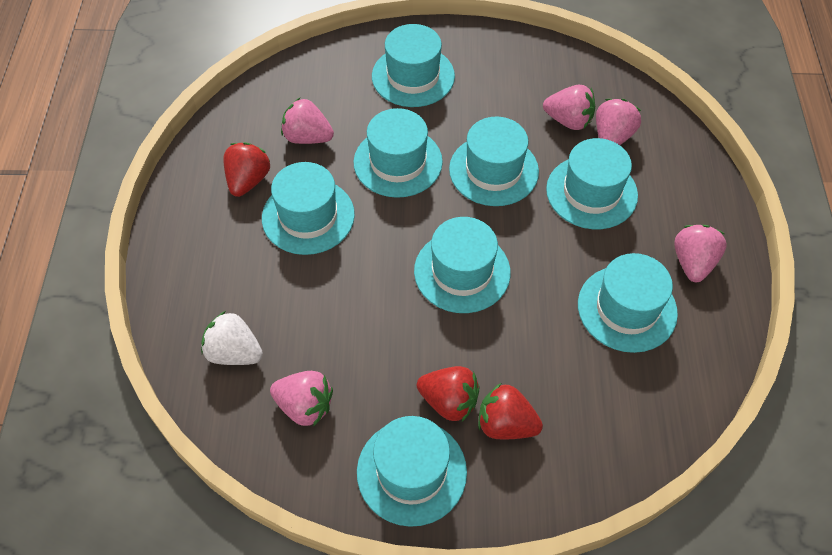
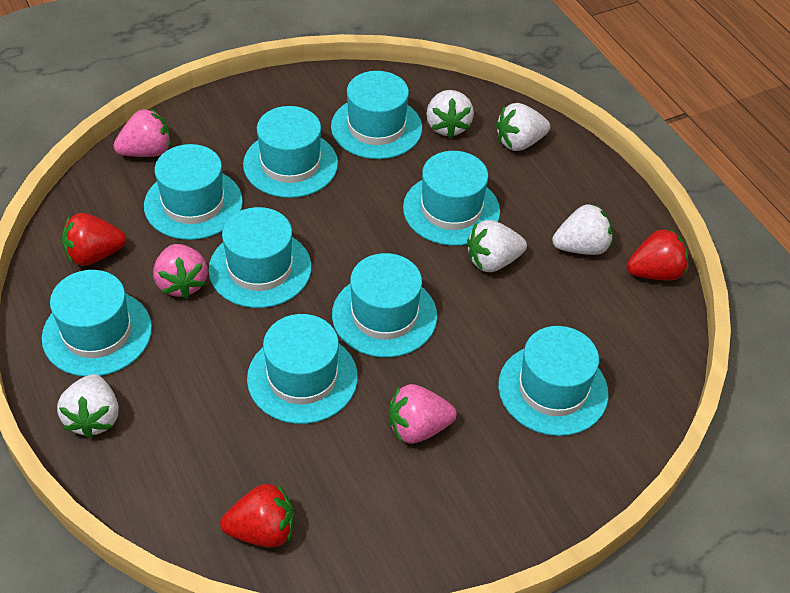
pink strawberry: 5 -> 3
turquoise hat: 8 -> 9
white strawberry: 1 -> 5

